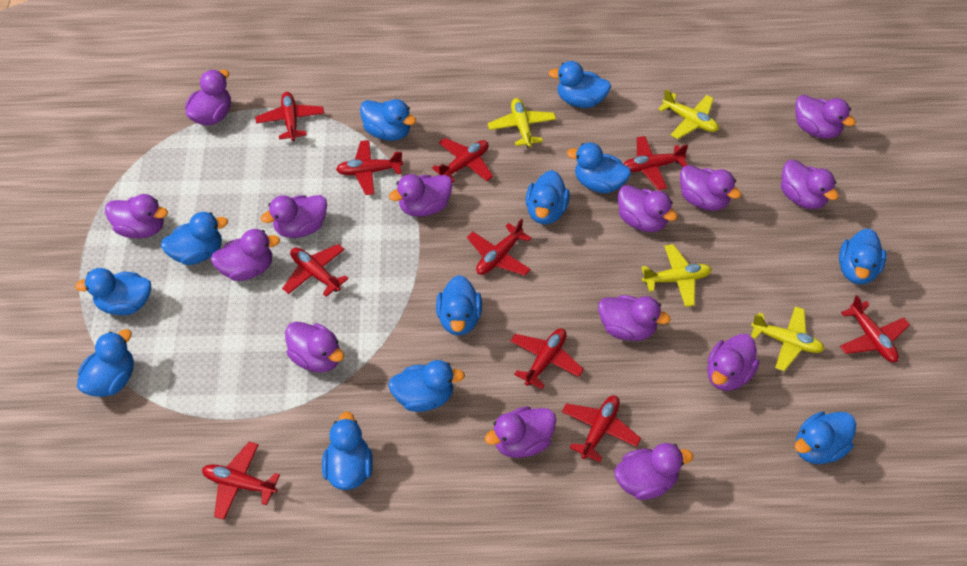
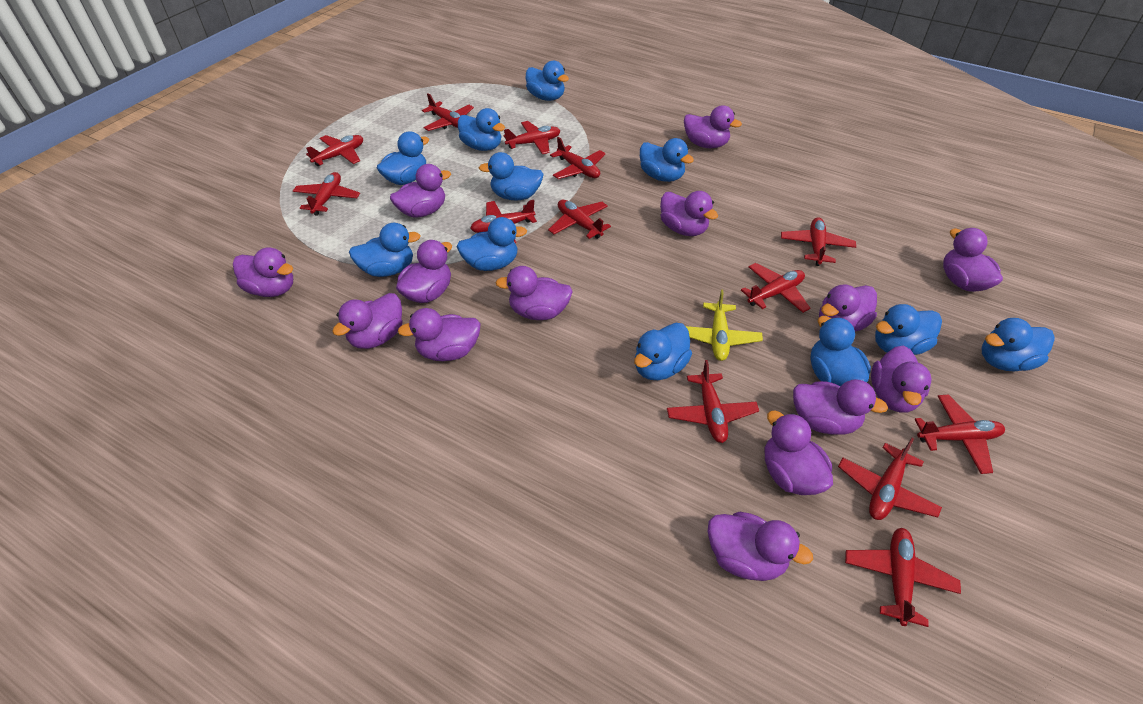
blue duck: 12 -> 11
red plane: 10 -> 13
yellow plane: 4 -> 1

